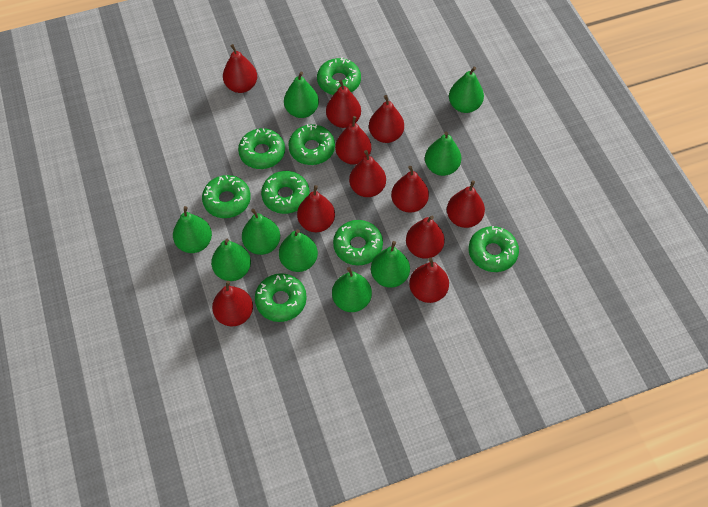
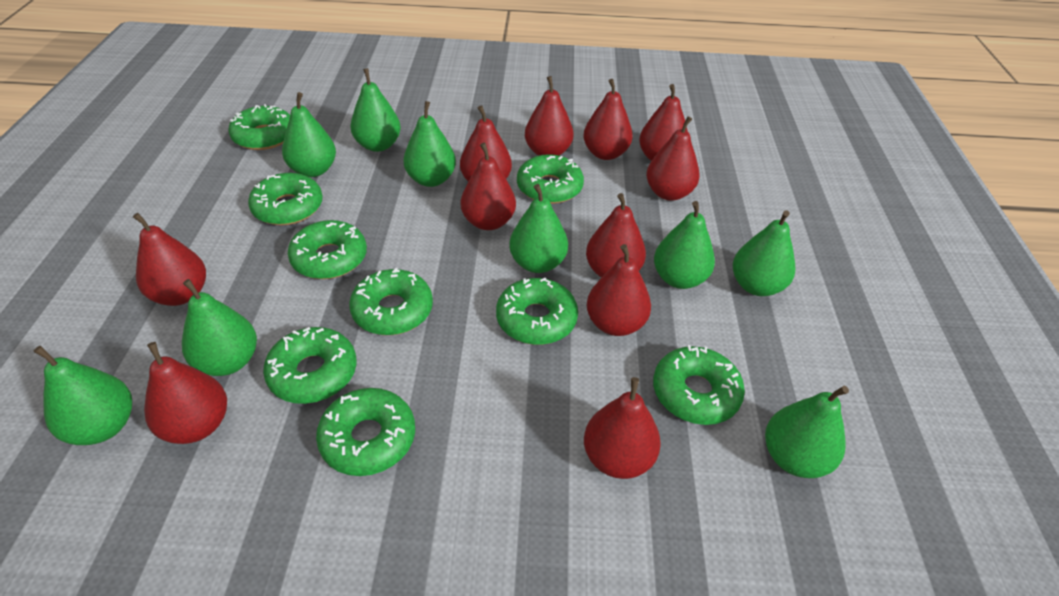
green donut: 8 -> 9

